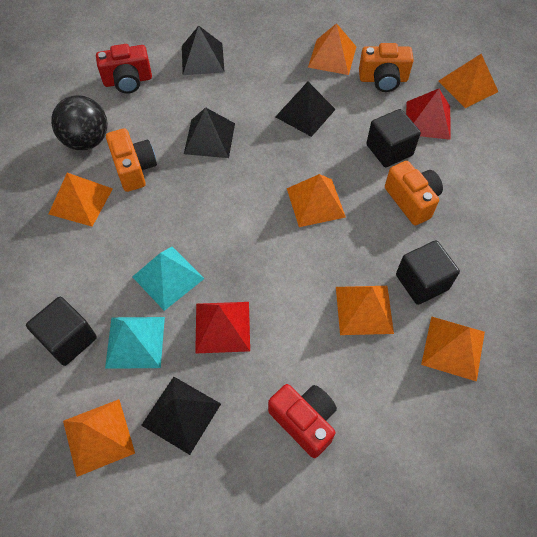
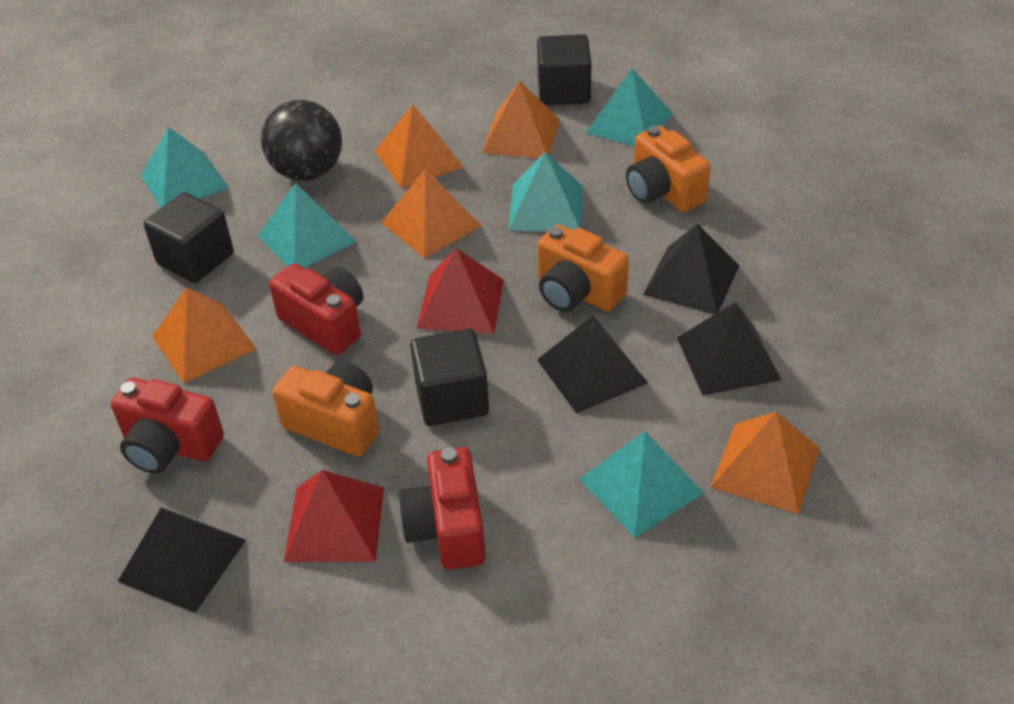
orange pyramid: 7 -> 5
red camera: 2 -> 3
turquoise pyramid: 2 -> 5

